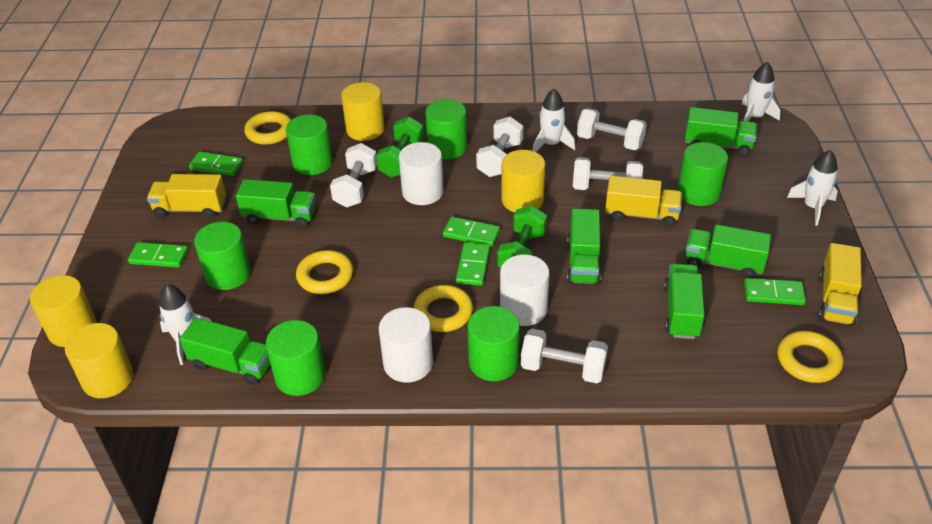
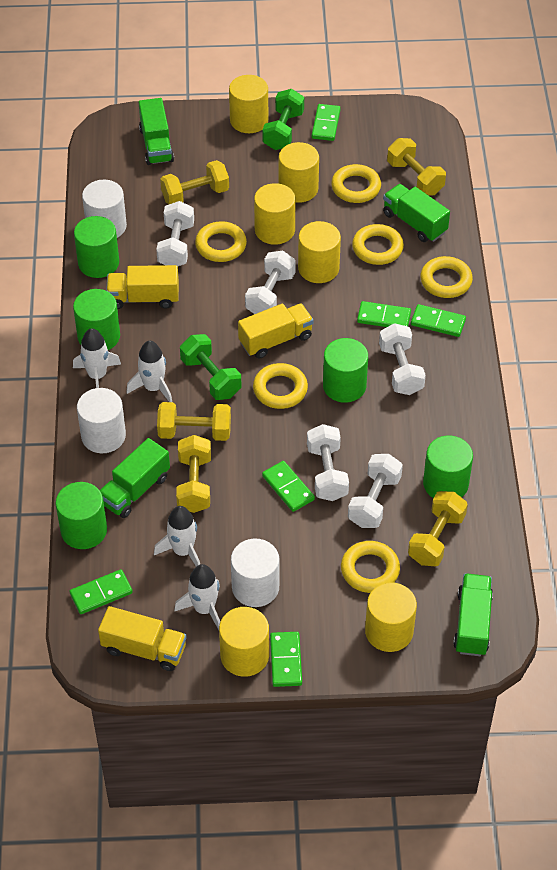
green cylinder: 6 -> 5
green domino: 5 -> 6
green truck: 6 -> 4
yellow cylinder: 4 -> 6
yellow dumbbell: 0 -> 5
yellow ring: 4 -> 6

